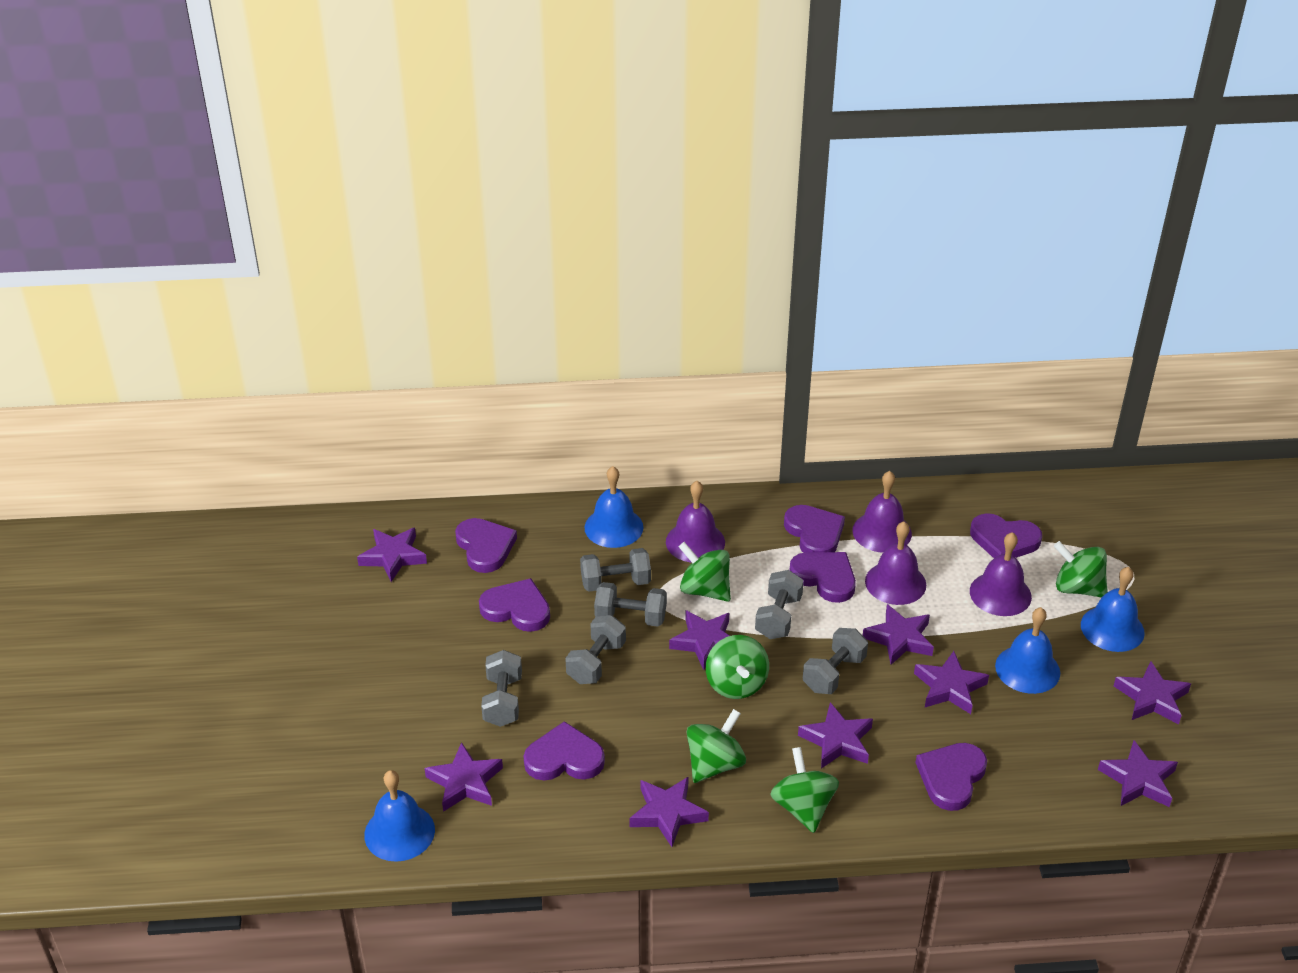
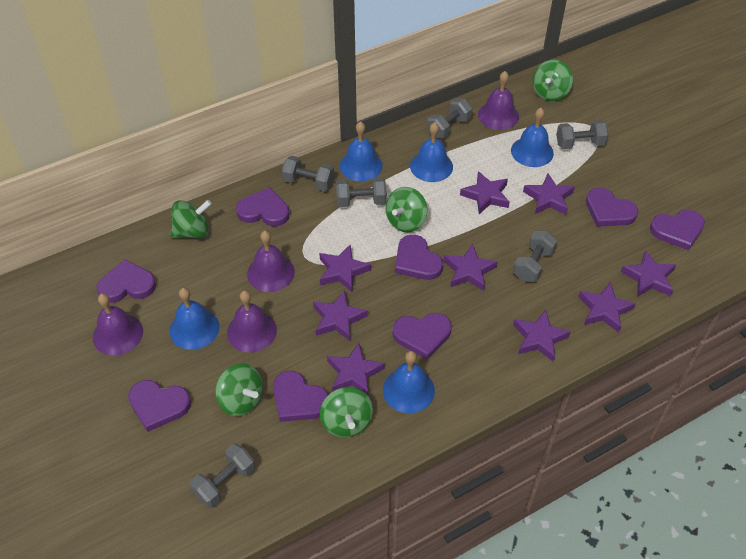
blue bell: 4 -> 5
purple heart: 7 -> 8

